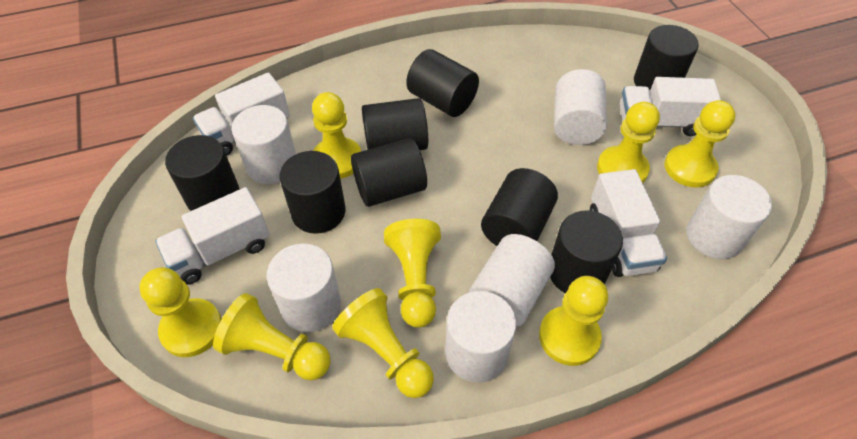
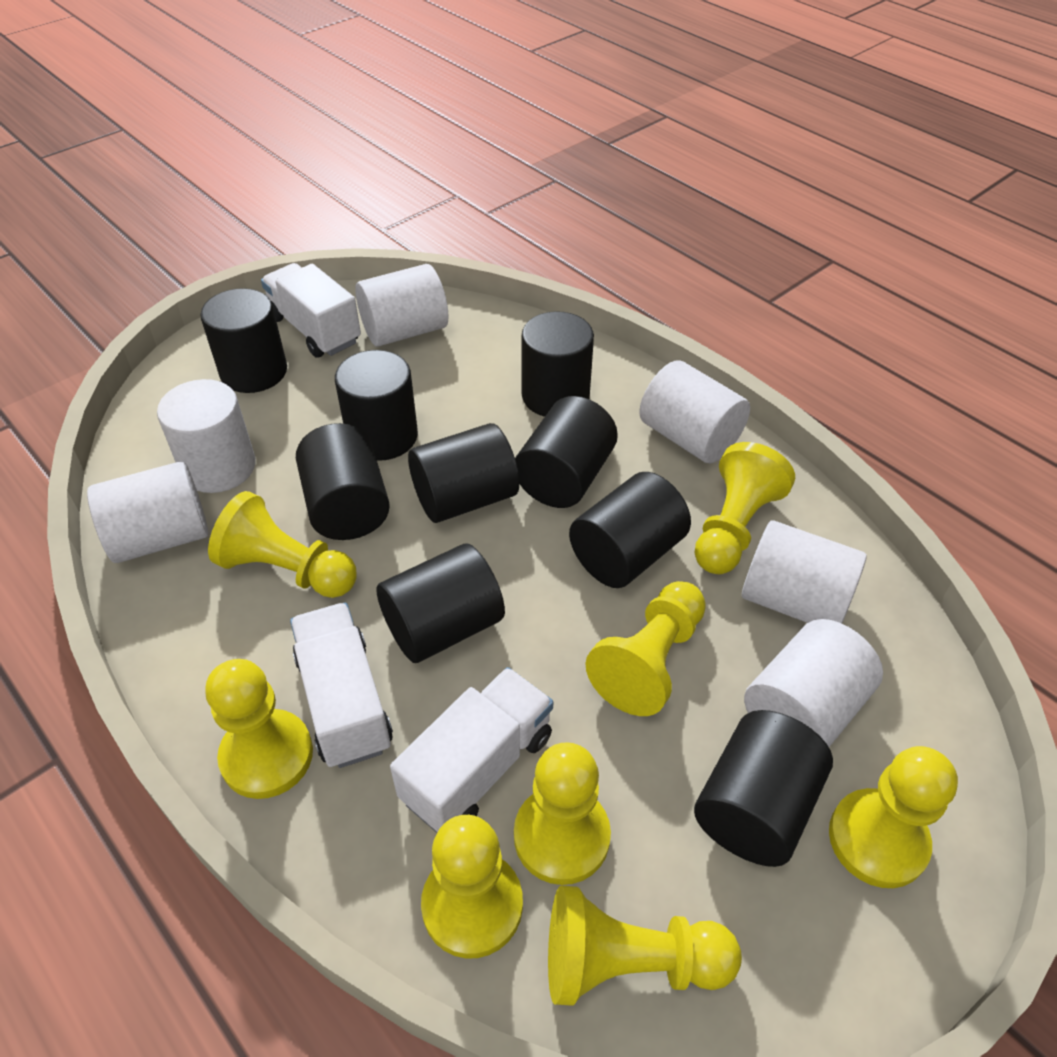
black cylinder: 8 -> 9
white truck: 4 -> 3

